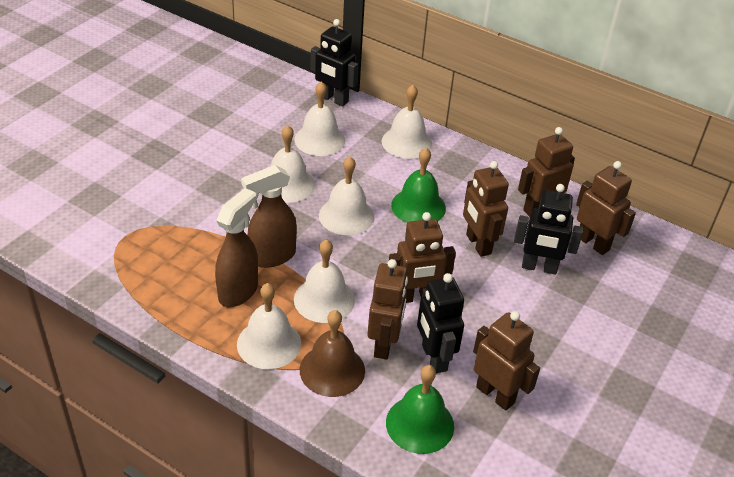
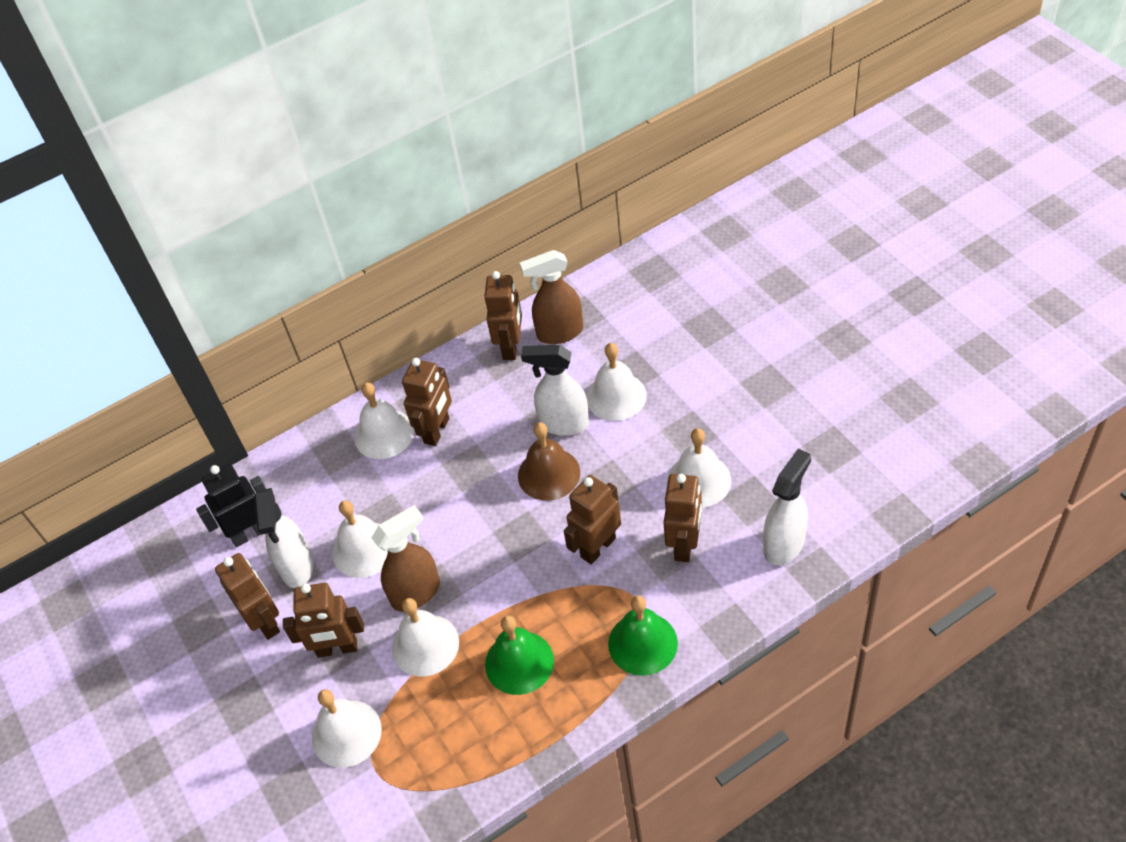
black robot: 3 -> 1
white spray bottle: 0 -> 3

